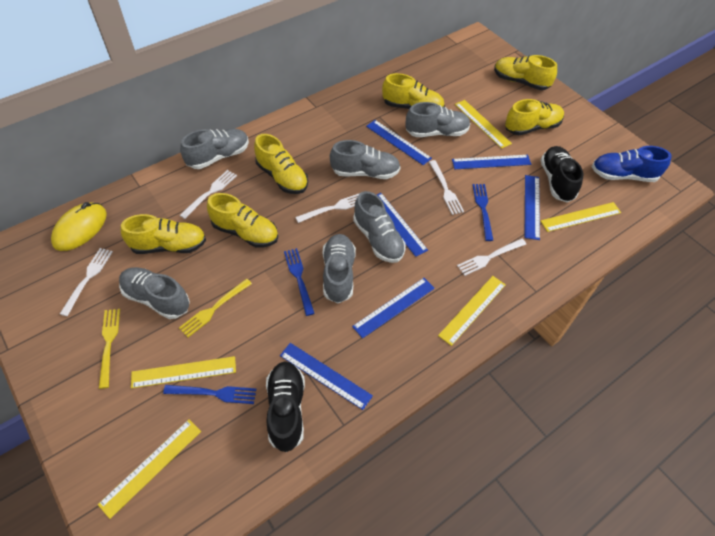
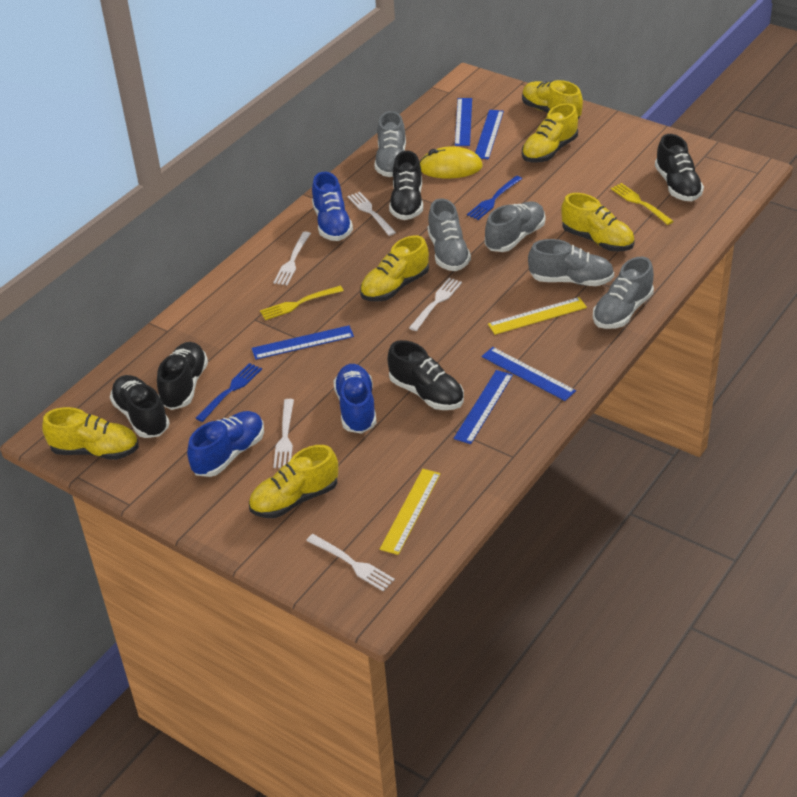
black shoe: 2 -> 5
blue fork: 3 -> 2
blue ruler: 6 -> 5
blue shoe: 1 -> 3
grey shoe: 6 -> 5
yellow ruler: 5 -> 2

